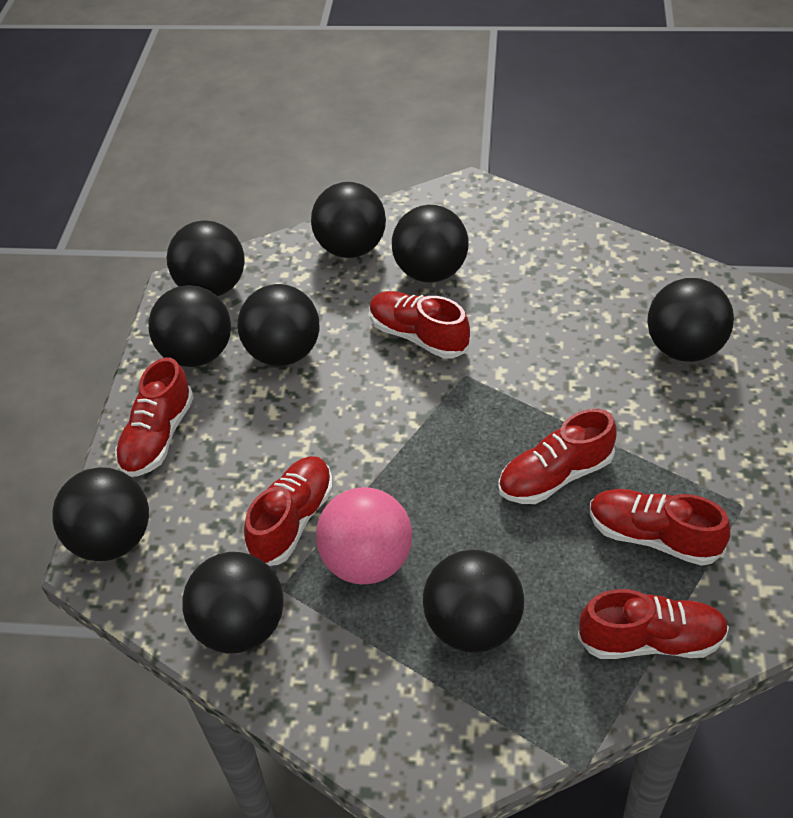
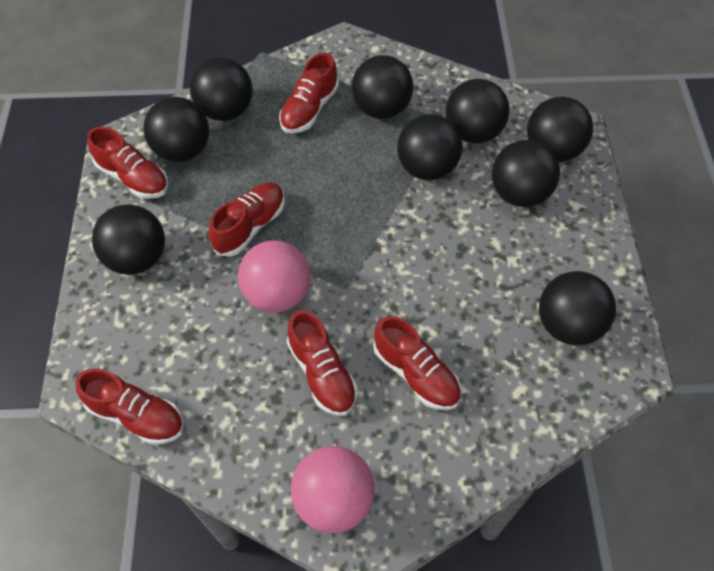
pink ball: 1 -> 2

